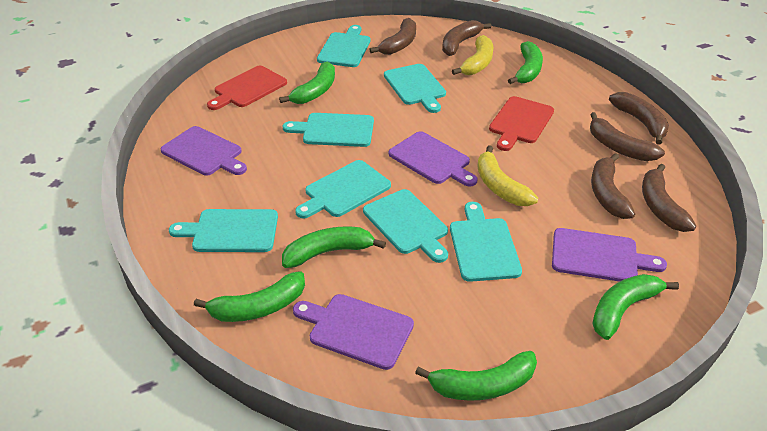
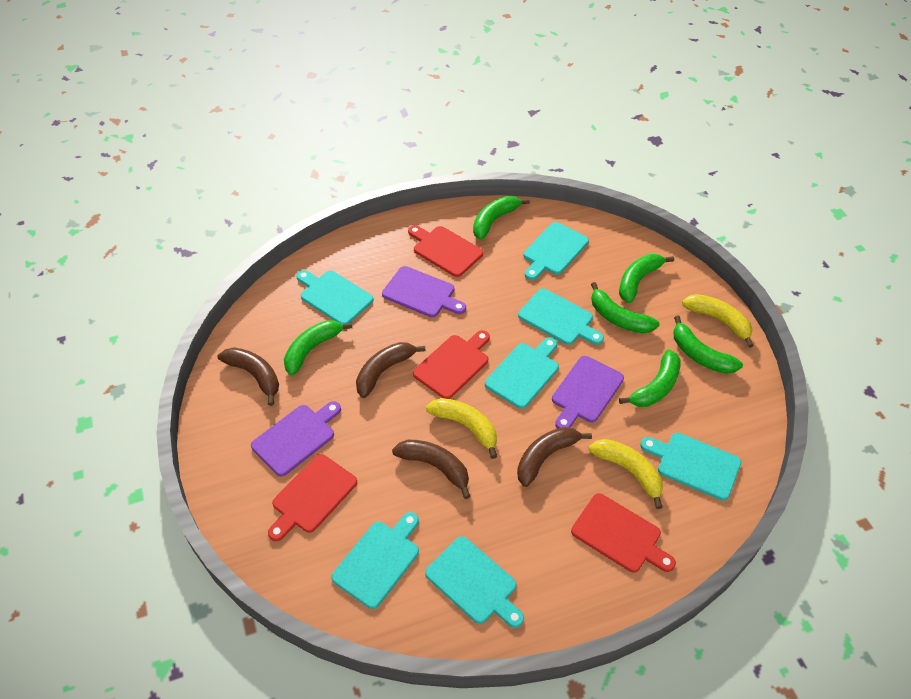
brown banana: 6 -> 4
purple cutting board: 4 -> 3
red cutting board: 2 -> 4
yellow banana: 2 -> 3

